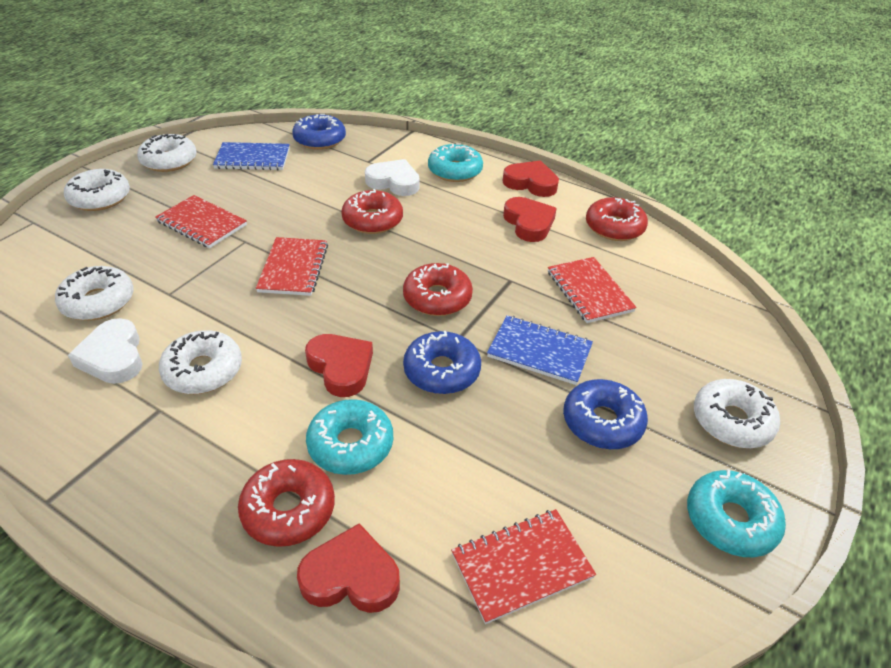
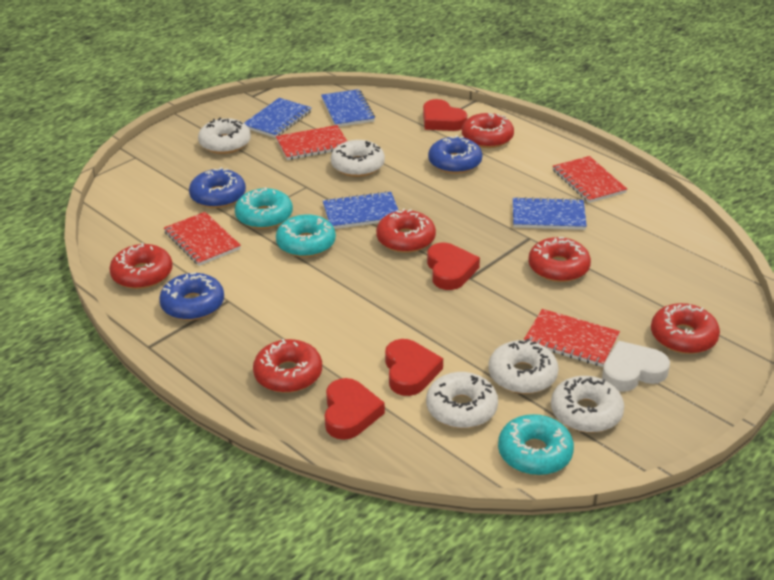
blue notebook: 2 -> 4
red donut: 4 -> 6
white heart: 2 -> 1

